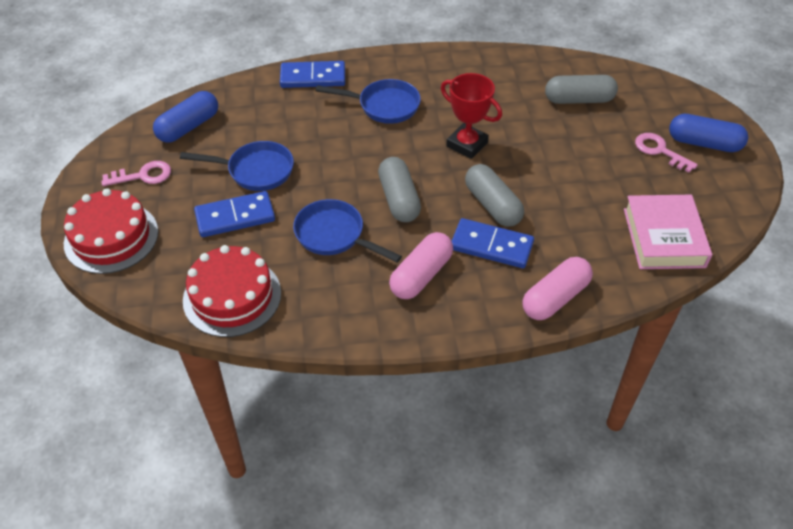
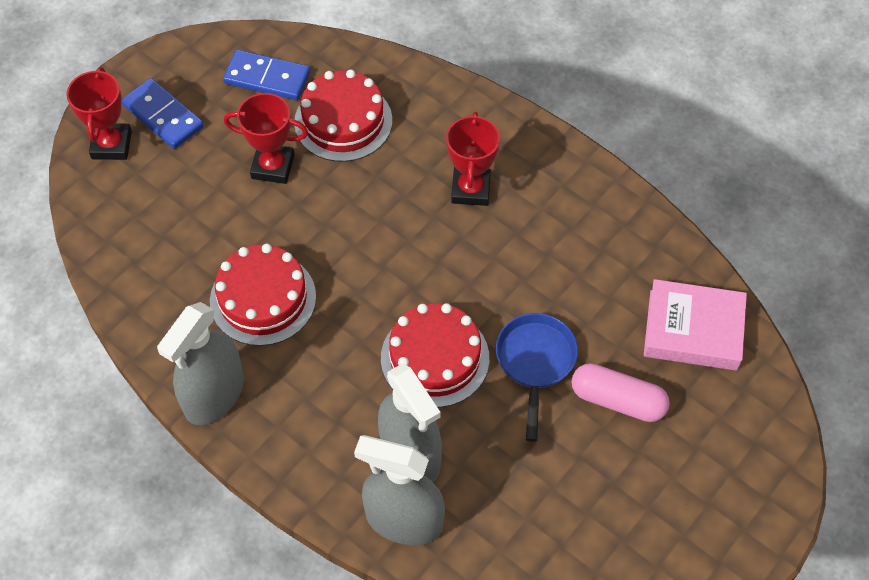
blue capsule: 2 -> 0
blue domino: 3 -> 2
blue pan: 3 -> 1
grey capsule: 3 -> 0
grey spray bottle: 0 -> 3
pink capsule: 2 -> 1
pink key: 2 -> 0
red cake: 2 -> 3
red trophy: 1 -> 3

